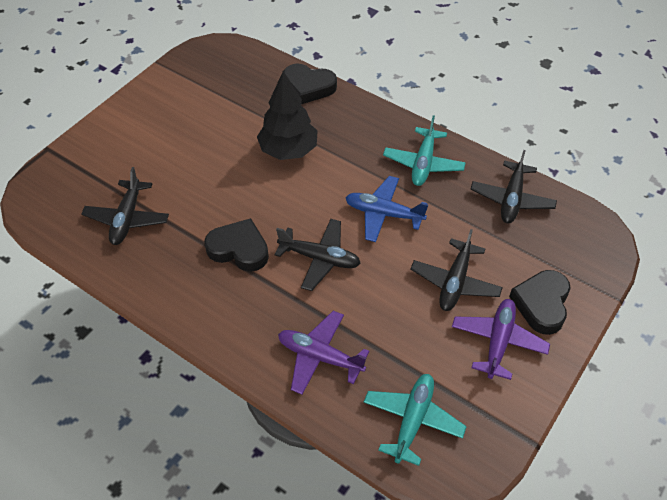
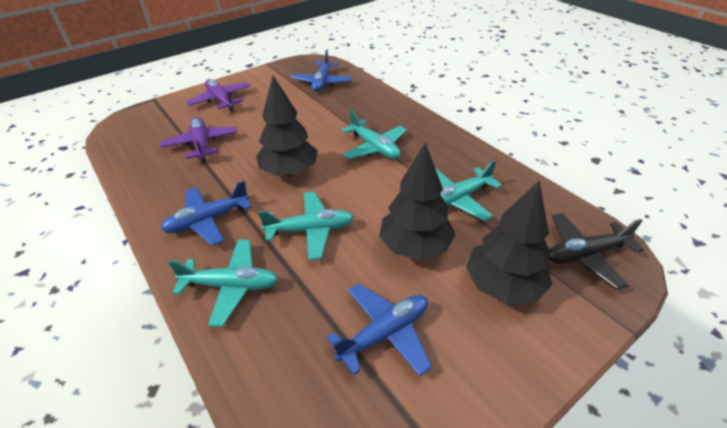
black heart: 3 -> 0
black plane: 4 -> 1
black tree: 1 -> 3
blue plane: 1 -> 3
turquoise plane: 2 -> 4

